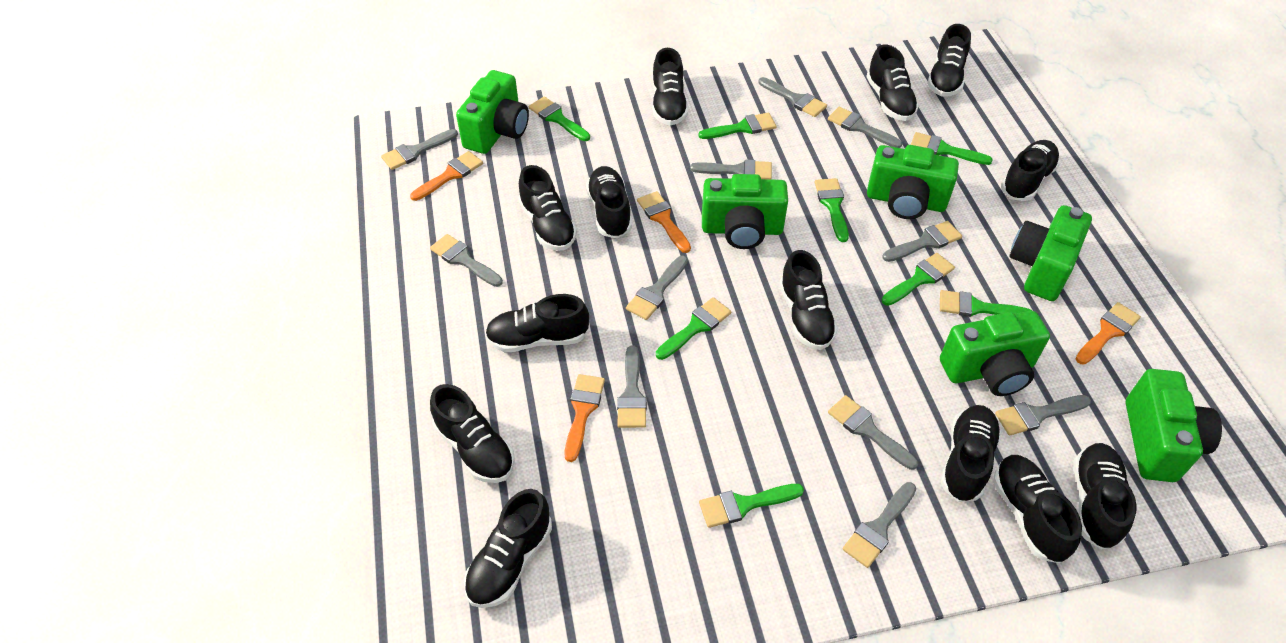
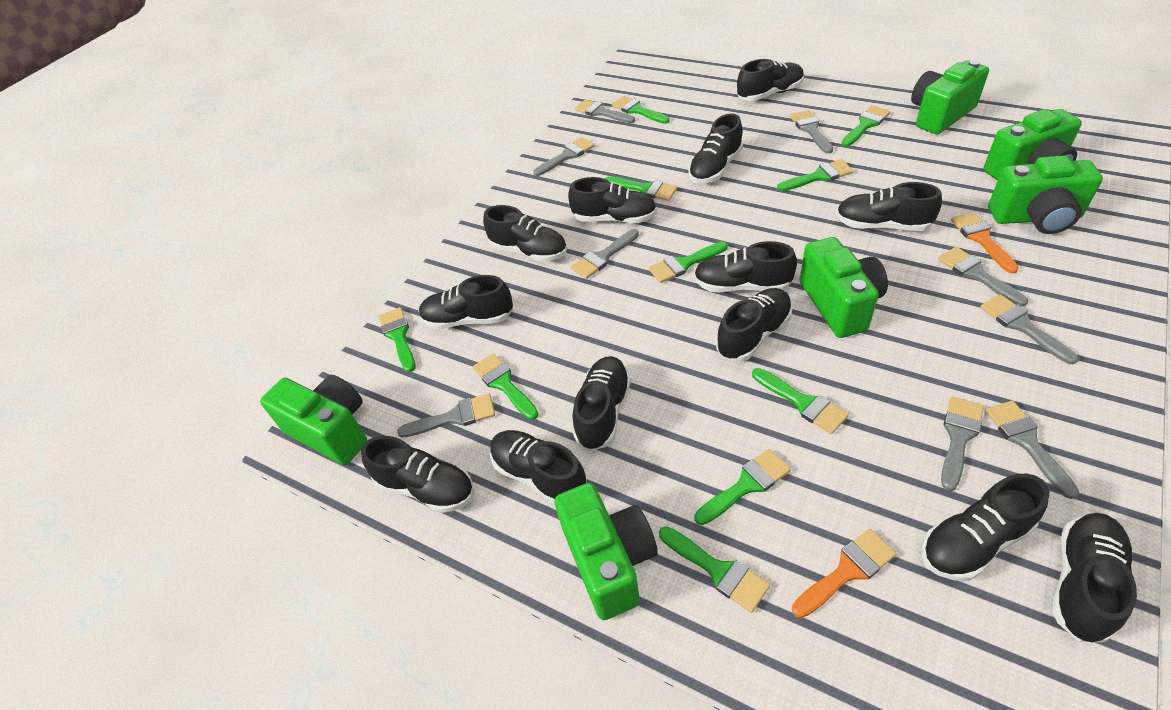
green brush: 8 -> 10
grey brush: 11 -> 9
orange brush: 4 -> 2

